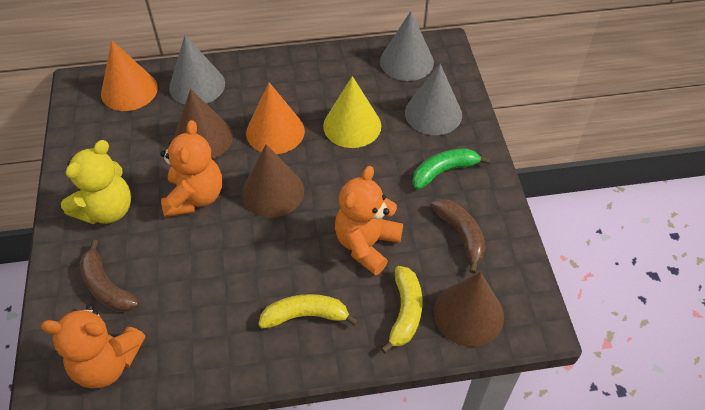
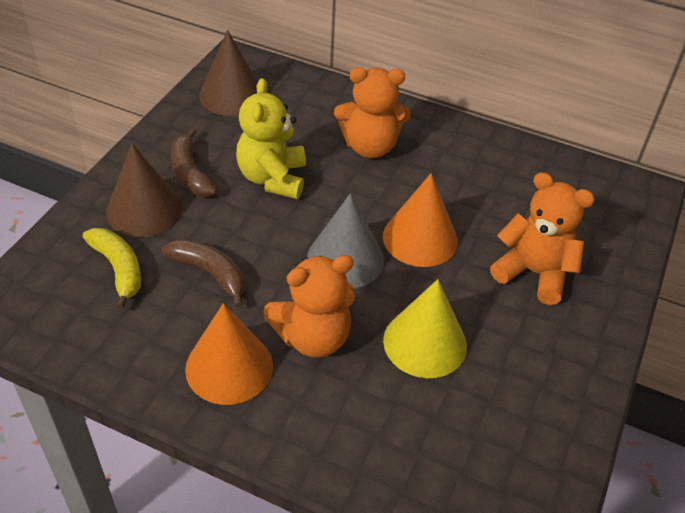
brown cone: 3 -> 2
green banana: 1 -> 0
grey cone: 3 -> 1
yellow banana: 2 -> 1

